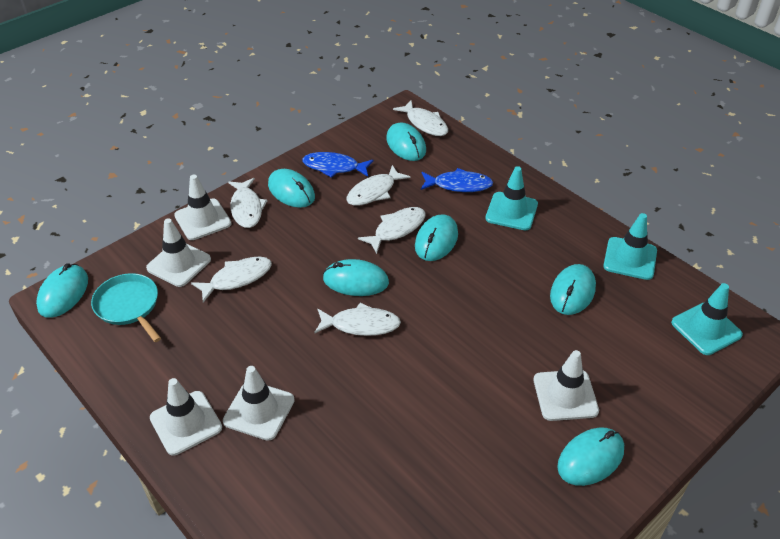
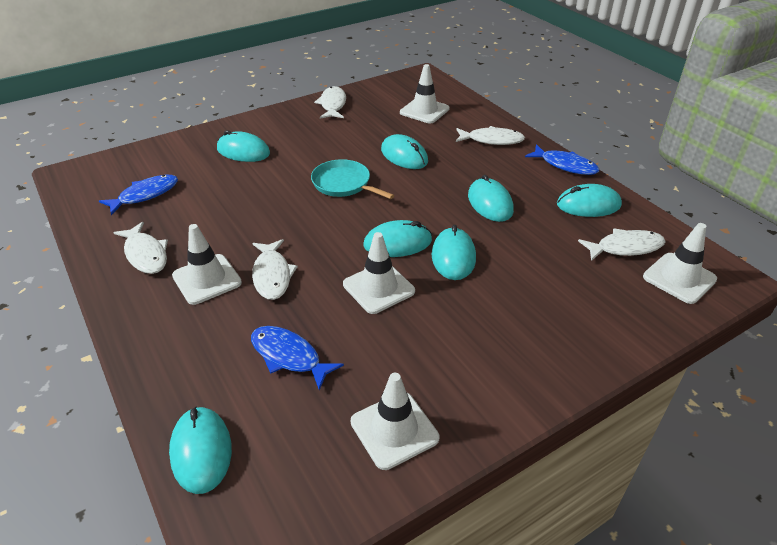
blue fish: 2 -> 3
turquoise traffic cone: 3 -> 0
white fish: 6 -> 5

